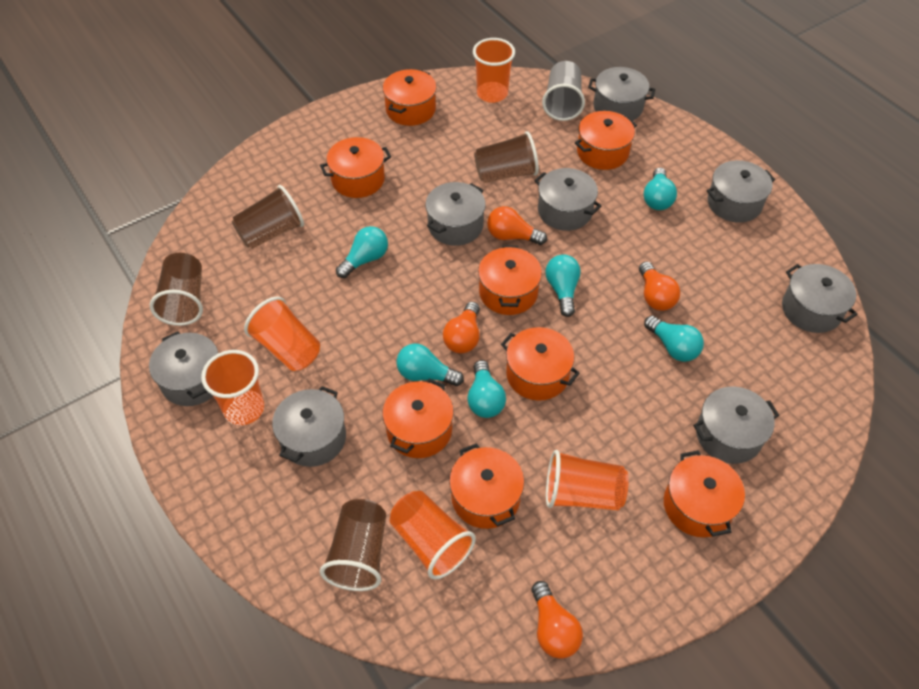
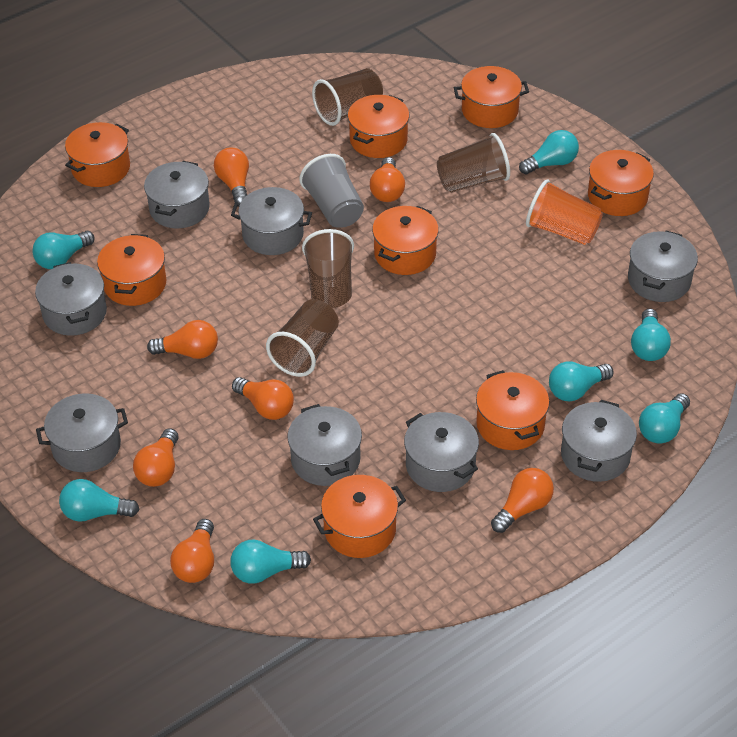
orange cup: 5 -> 1
orange light bulb: 4 -> 7
turquoise light bulb: 6 -> 7

